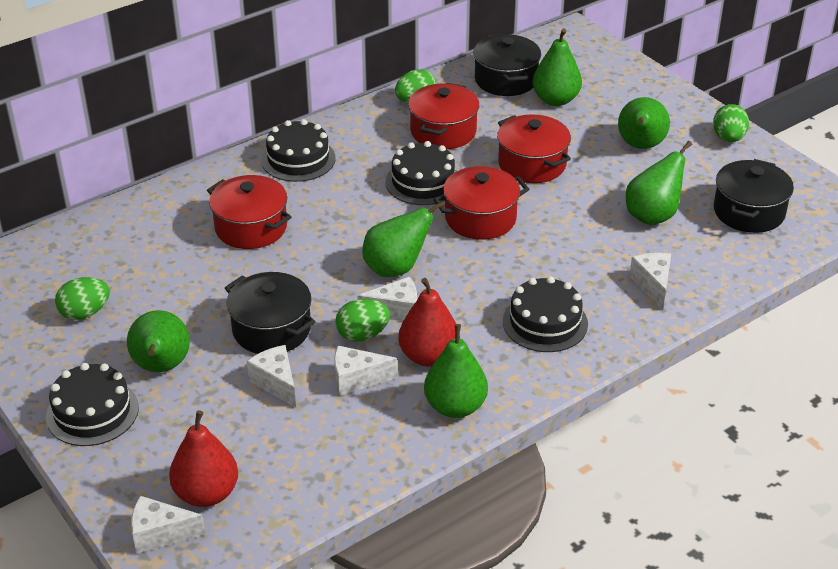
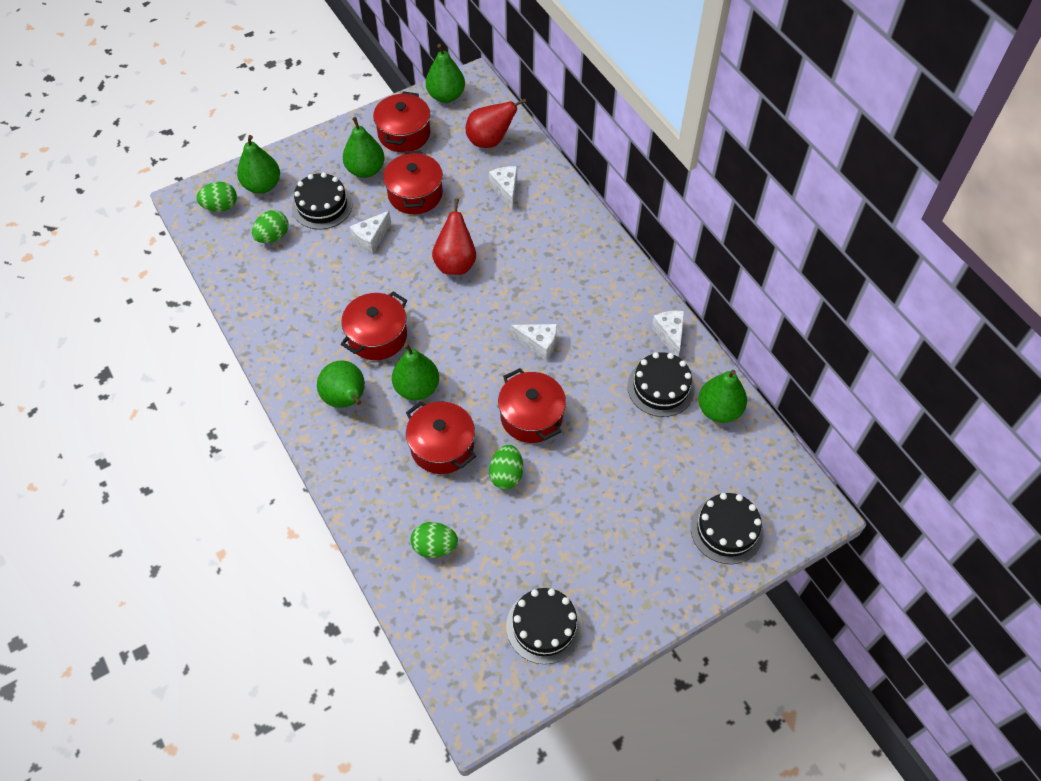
black pot: 3 -> 0
red pot: 4 -> 5
white cheese: 5 -> 4

